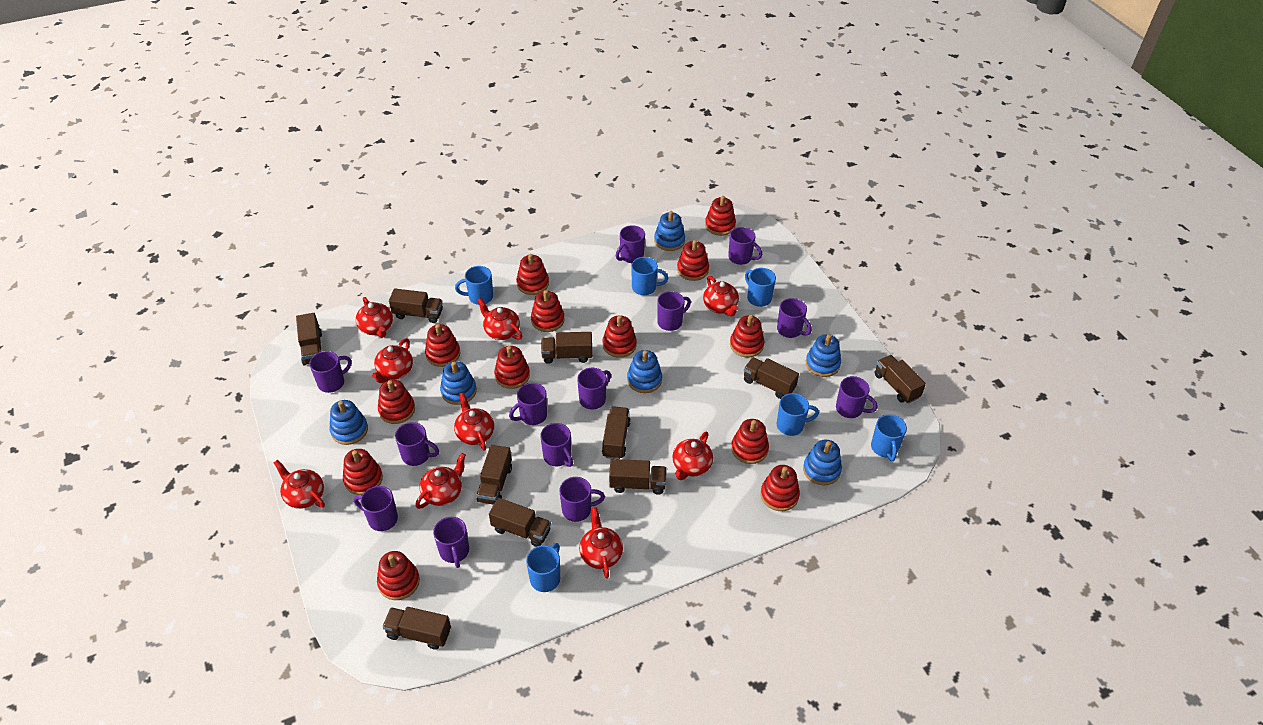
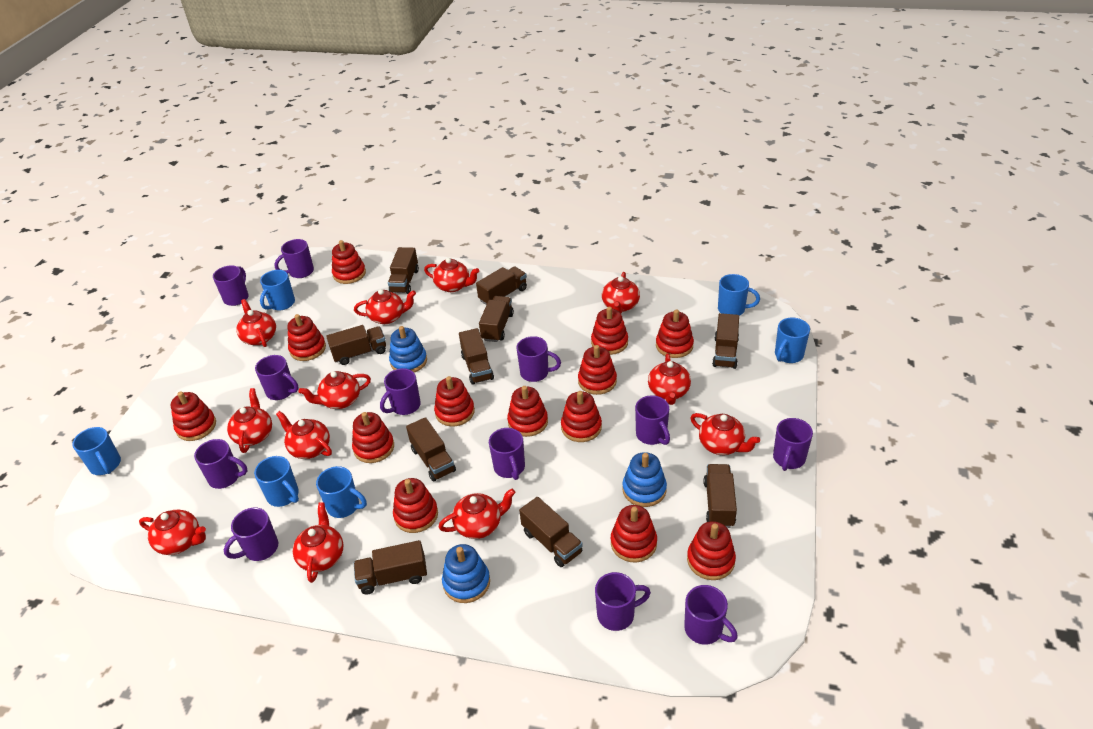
blue stacking toy: 6 -> 3
purple mug: 13 -> 12
red teapot: 9 -> 12

